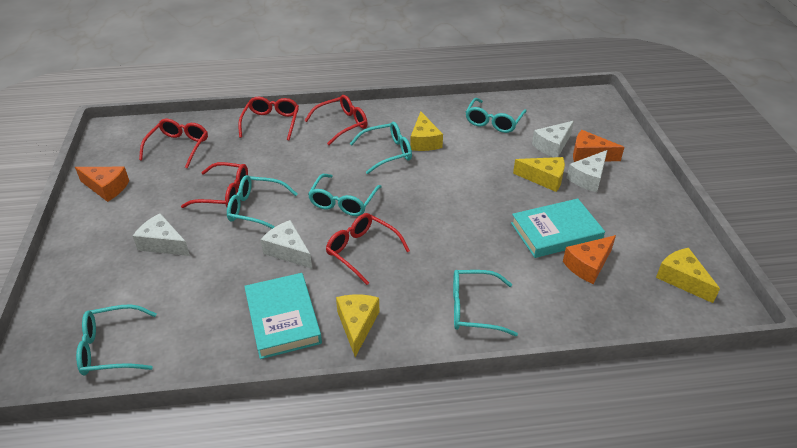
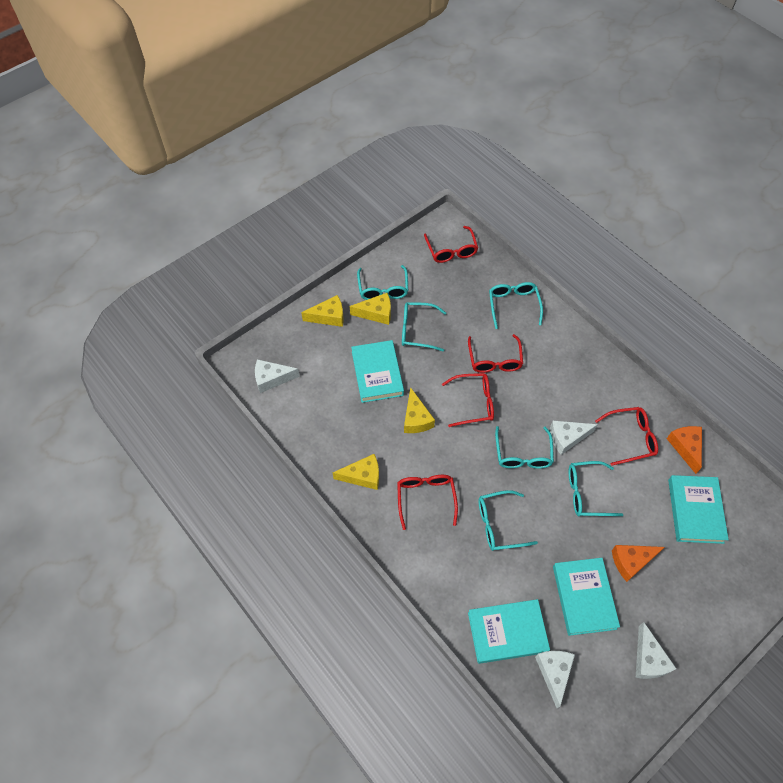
orange cheese: 3 -> 2
turquoise book: 2 -> 4

